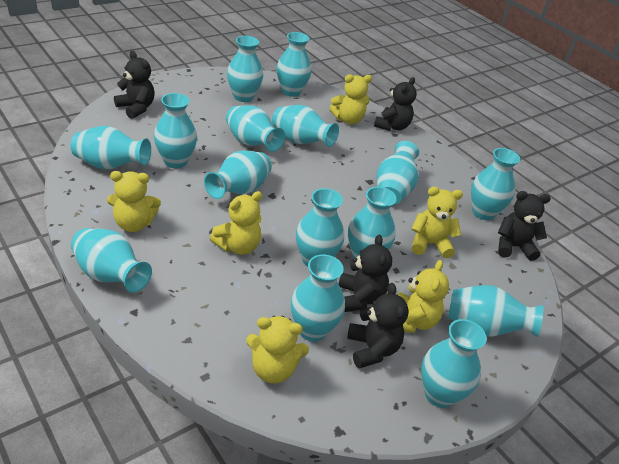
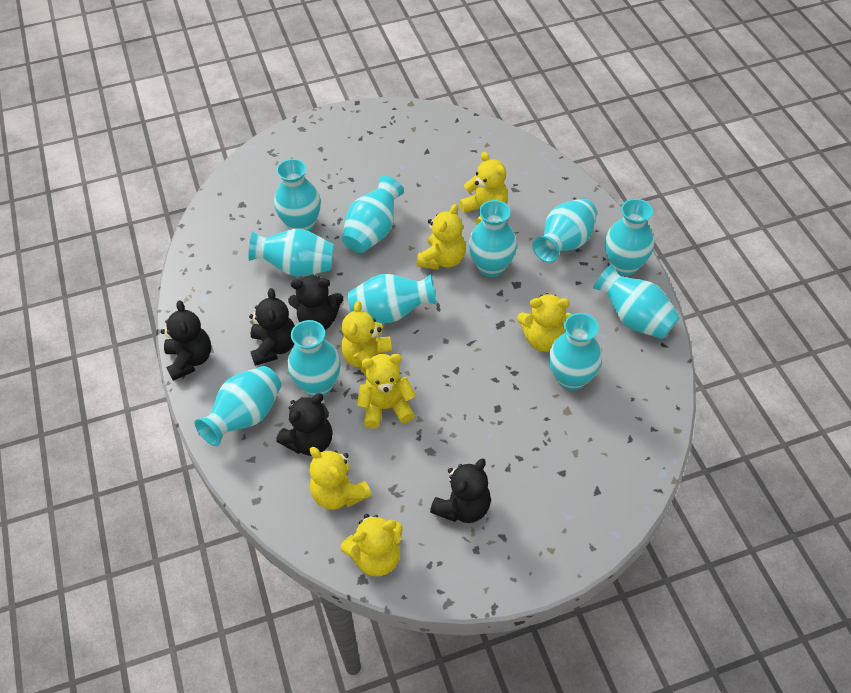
turquoise vase: 15 -> 11
yellow teddy bear: 6 -> 7

